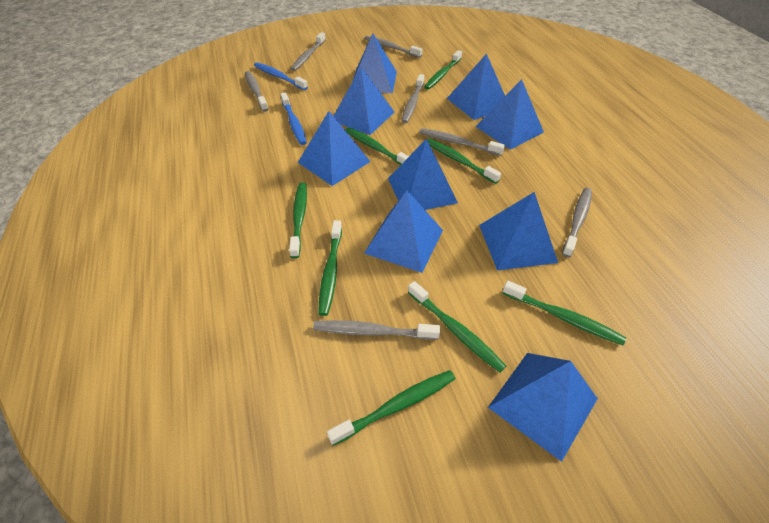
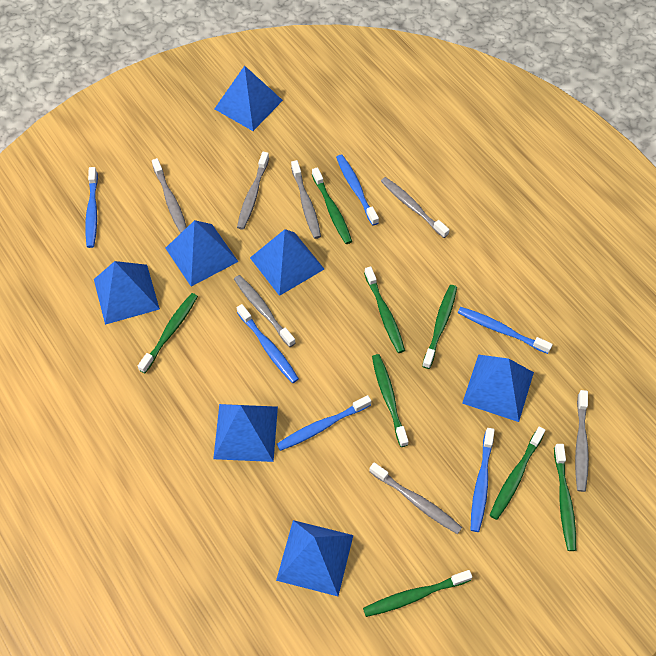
blue pyramid: 9 -> 7
blue toothbrush: 2 -> 6

